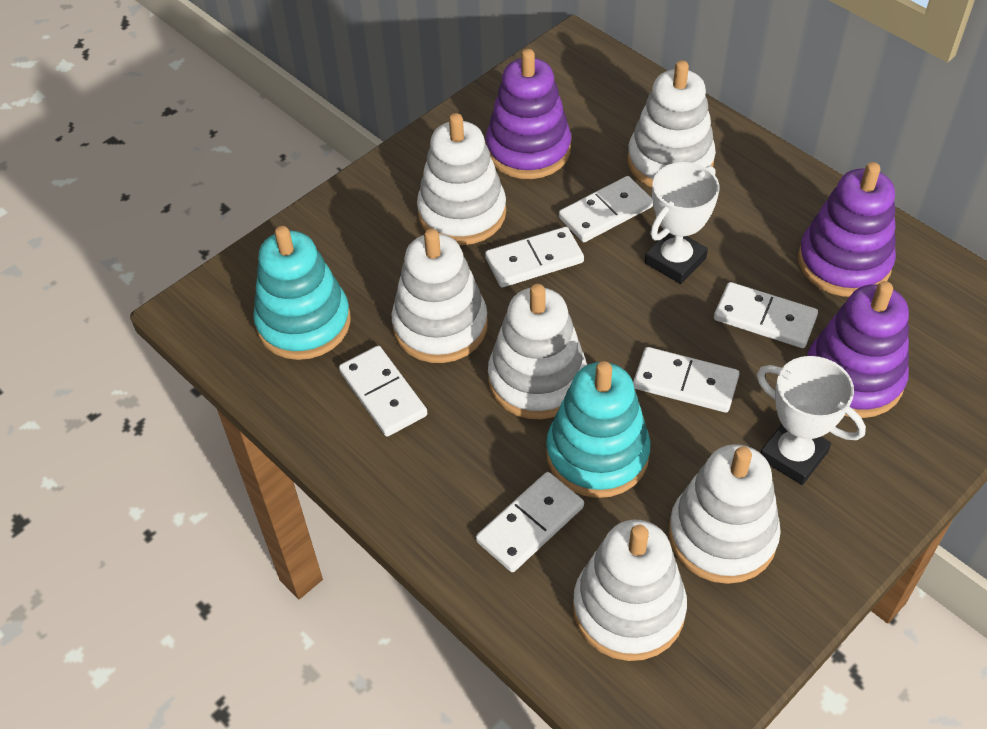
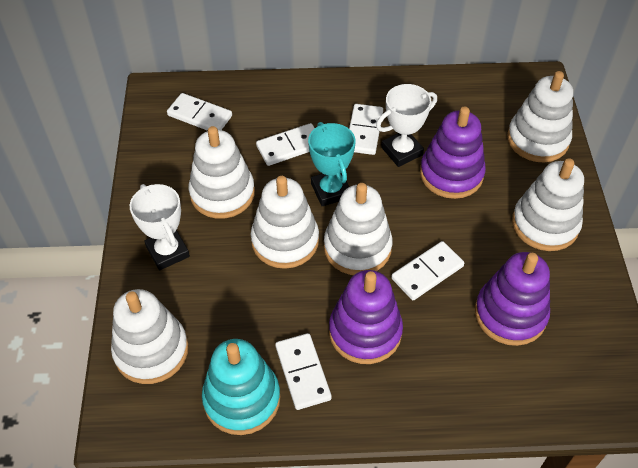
turquoise stacking toy: 2 -> 1
turquoise trophy: 0 -> 1
white domino: 6 -> 5

